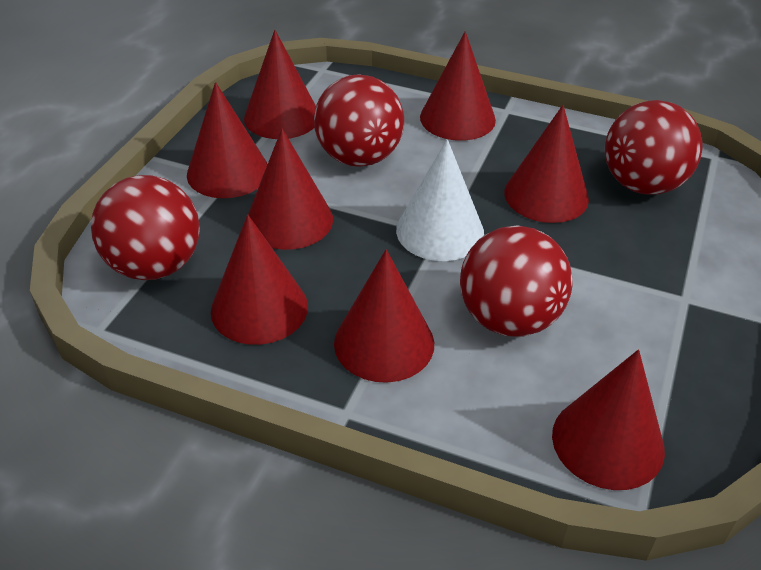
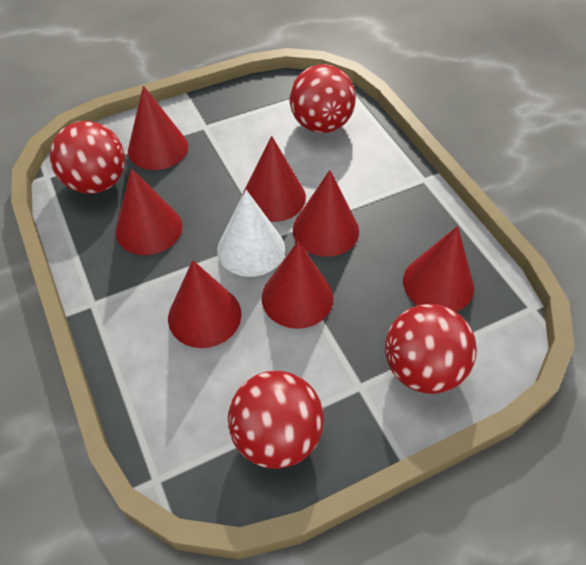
red cone: 8 -> 7

